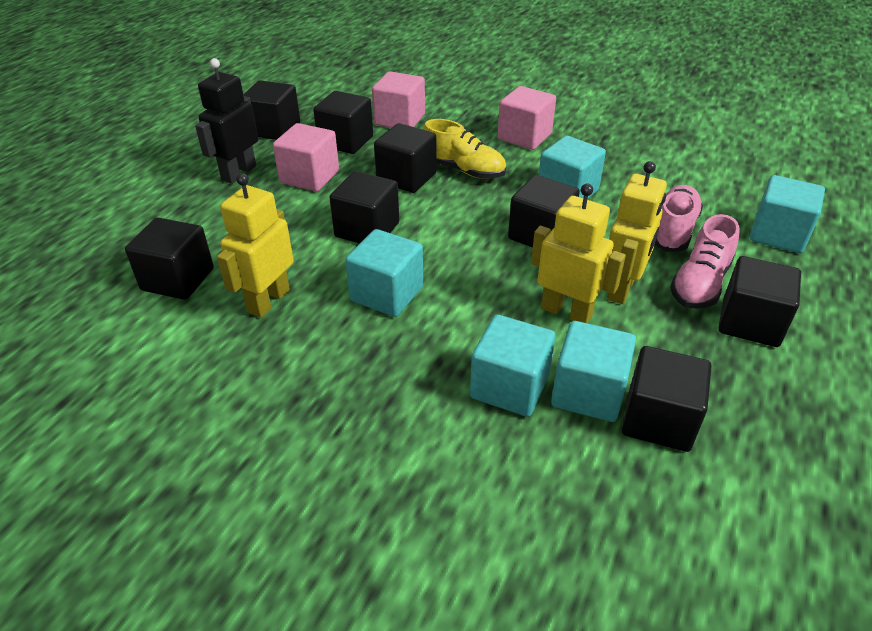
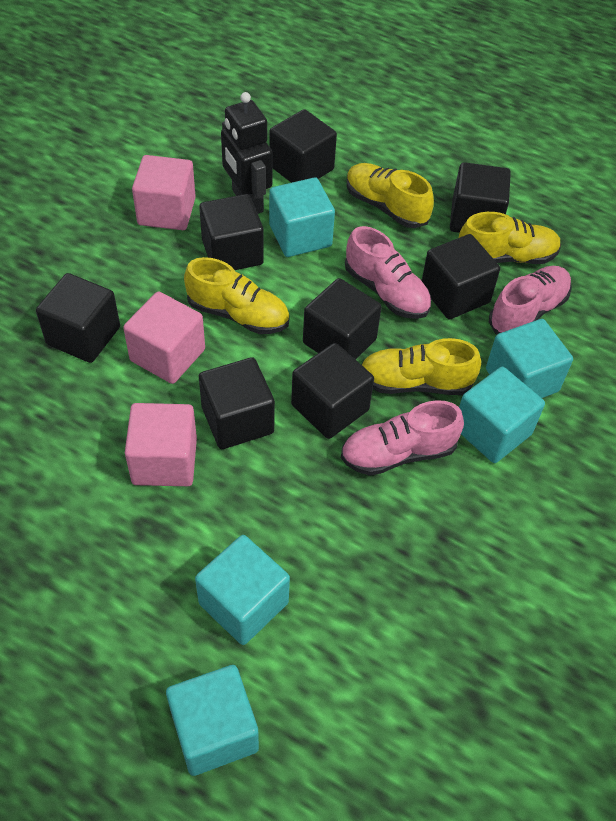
pink shoe: 2 -> 3
yellow robot: 3 -> 0
yellow shoe: 1 -> 4

